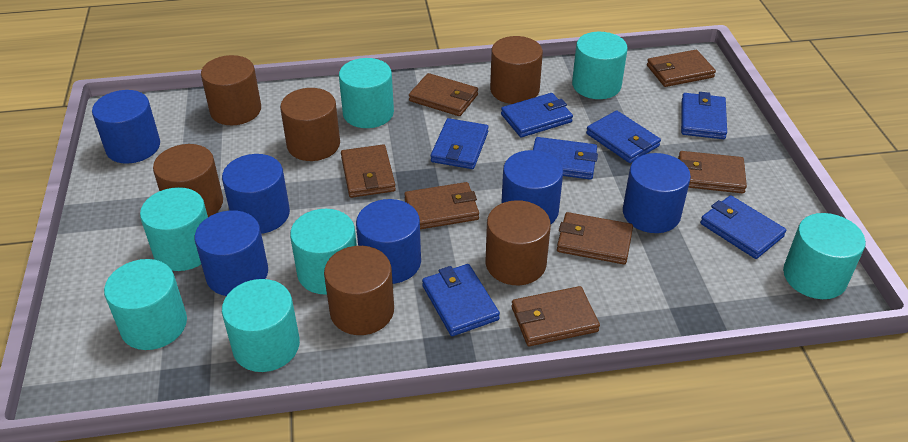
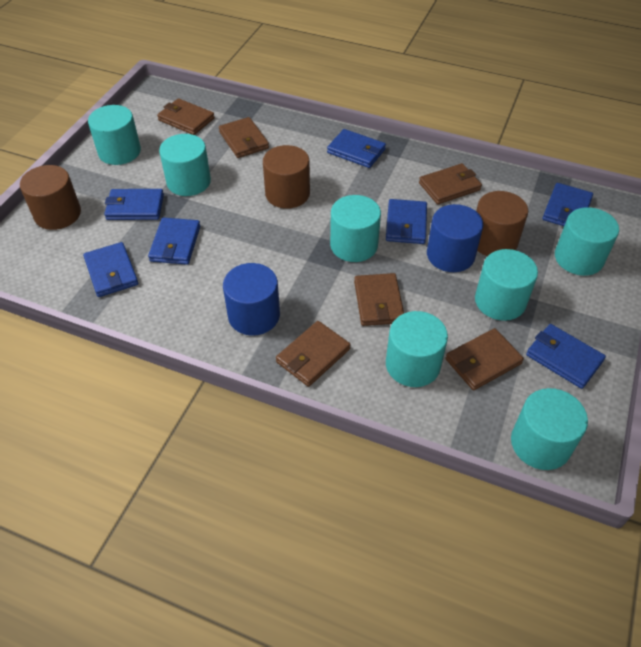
blue cylinder: 6 -> 2
brown cylinder: 6 -> 3
brown wallet: 7 -> 6

